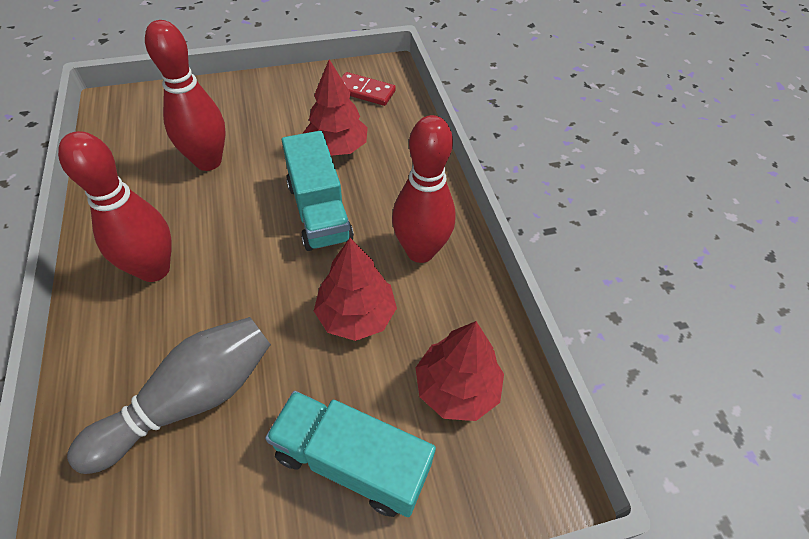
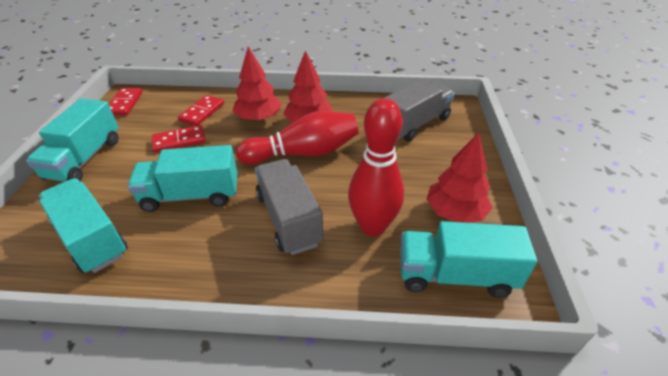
grey bowling pin: 1 -> 0
grey truck: 0 -> 2
red bowling pin: 3 -> 2
red domino: 1 -> 3
turquoise truck: 2 -> 4

